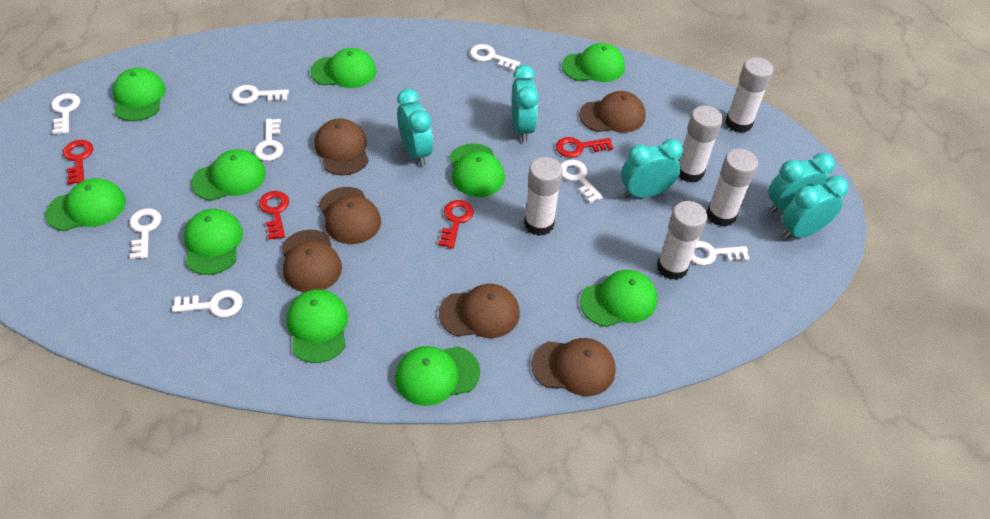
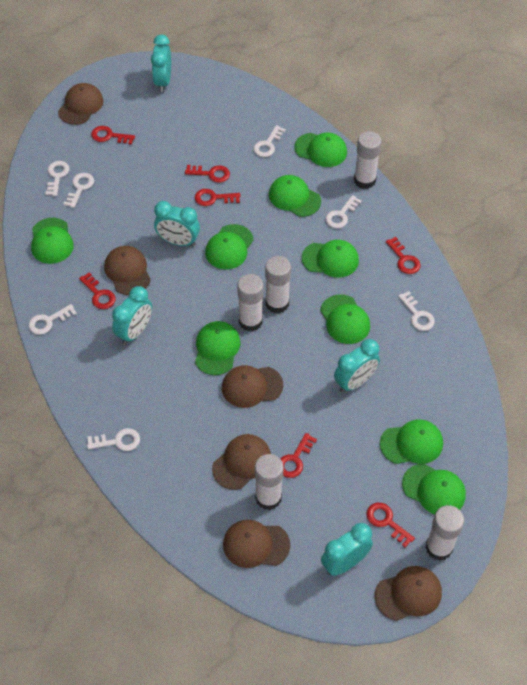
green cap: 10 -> 9
red key: 4 -> 7
white key: 8 -> 7

